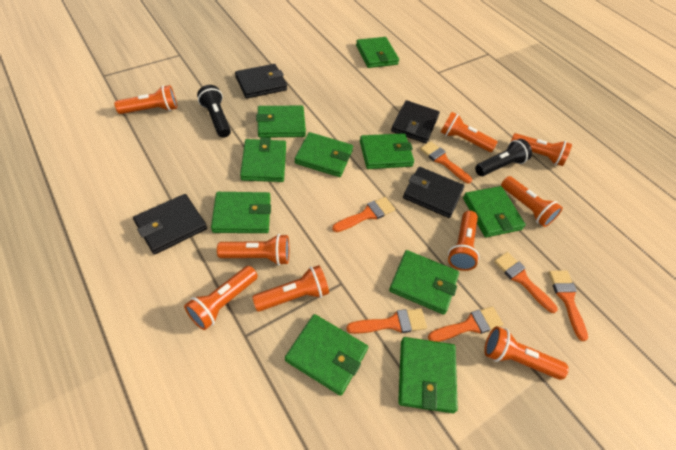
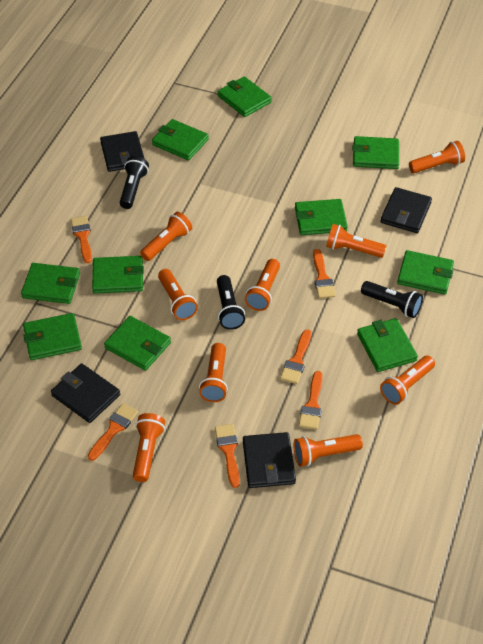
black flashlight: 2 -> 3

